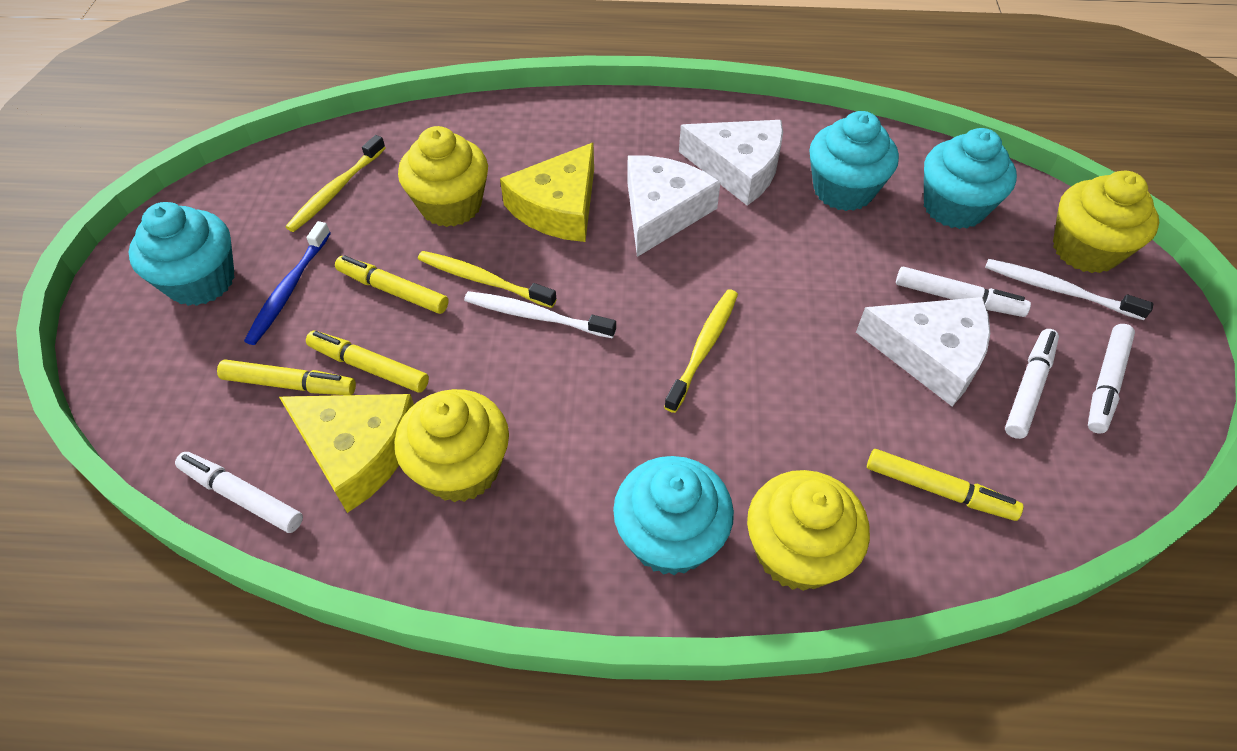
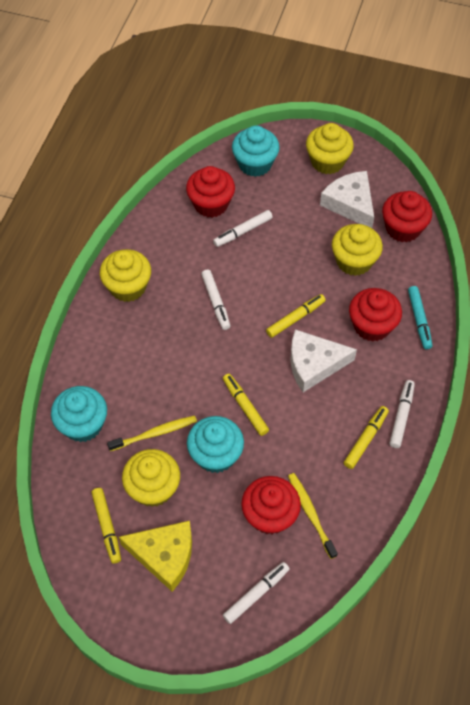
blue toothbrush: 1 -> 0
red cupcake: 0 -> 4
turquoise cupcake: 4 -> 3
turquoise marker: 0 -> 1
white cheese: 3 -> 2
white toothbrush: 2 -> 0
yellow cheese: 2 -> 1
yellow toothbrush: 3 -> 2

